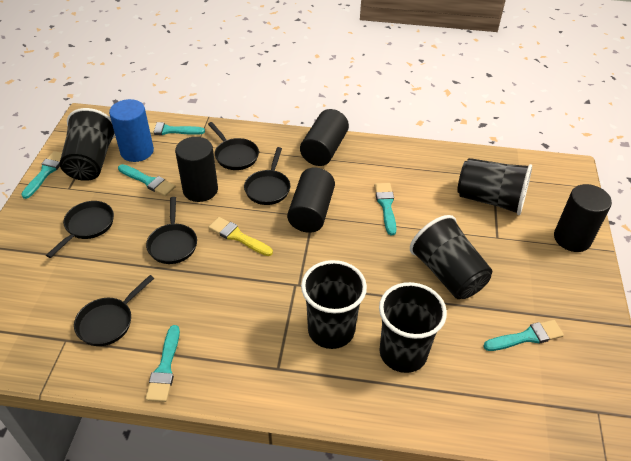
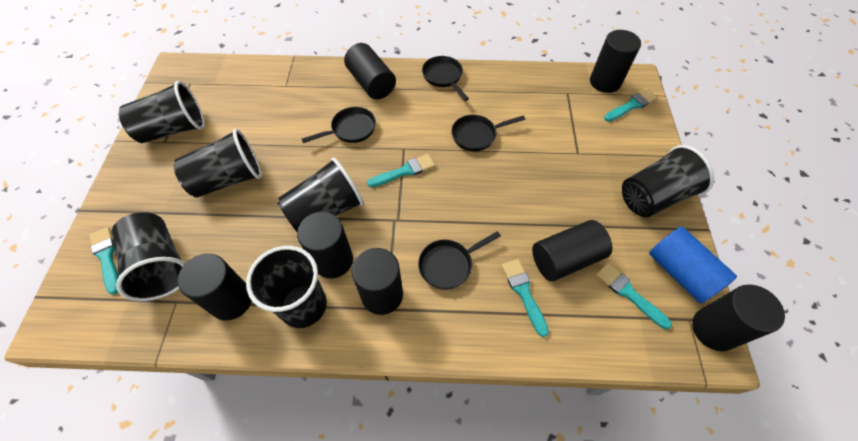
black cup: 5 -> 6
black cylinder: 4 -> 7
black pan: 5 -> 4
turquoise brush: 6 -> 5
yellow brush: 1 -> 0

